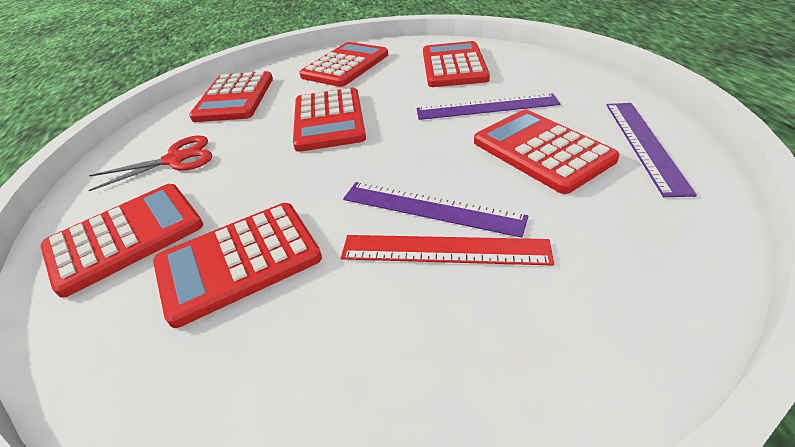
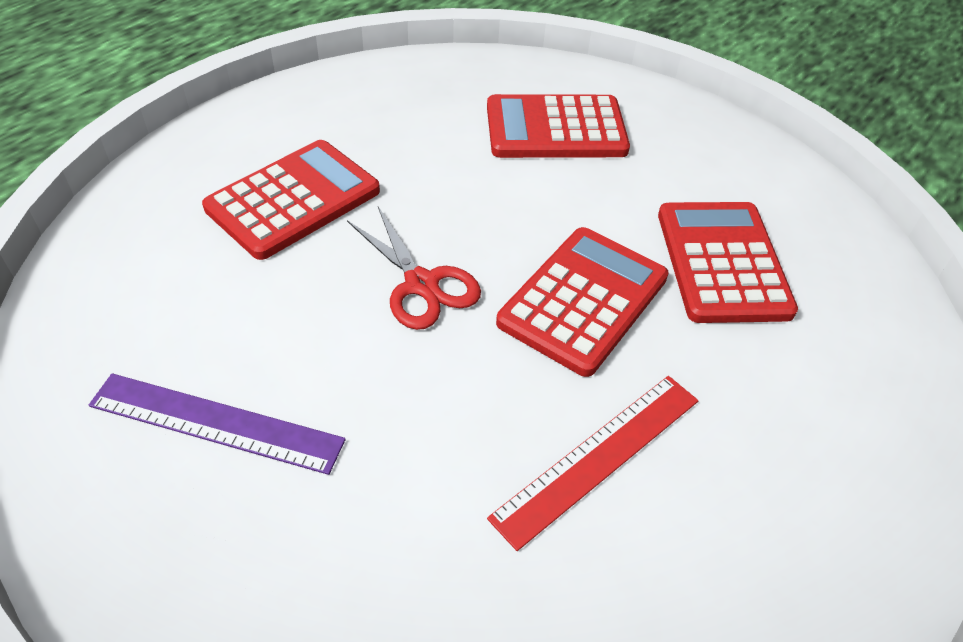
purple ruler: 3 -> 1
red calculator: 7 -> 4

